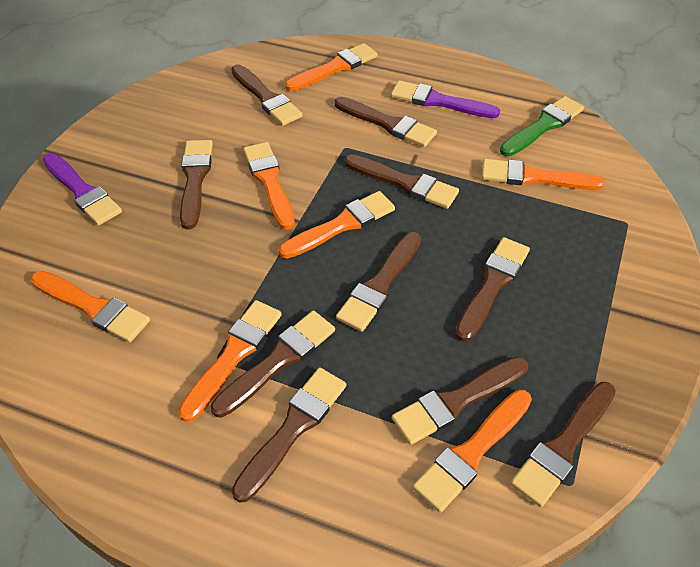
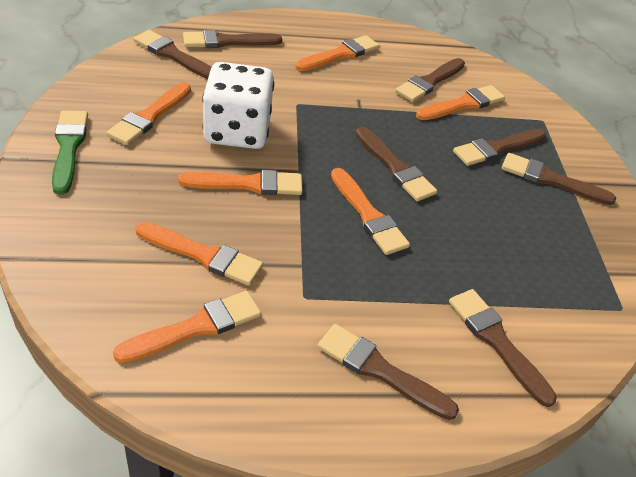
brown brush: 10 -> 8
purple brush: 2 -> 0
white dice: 0 -> 1

